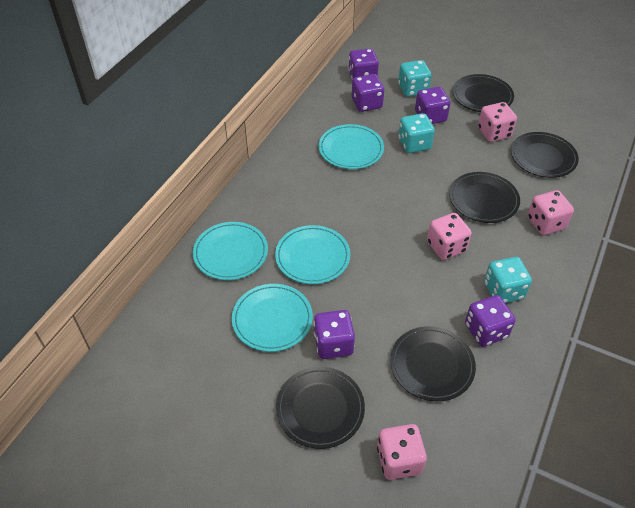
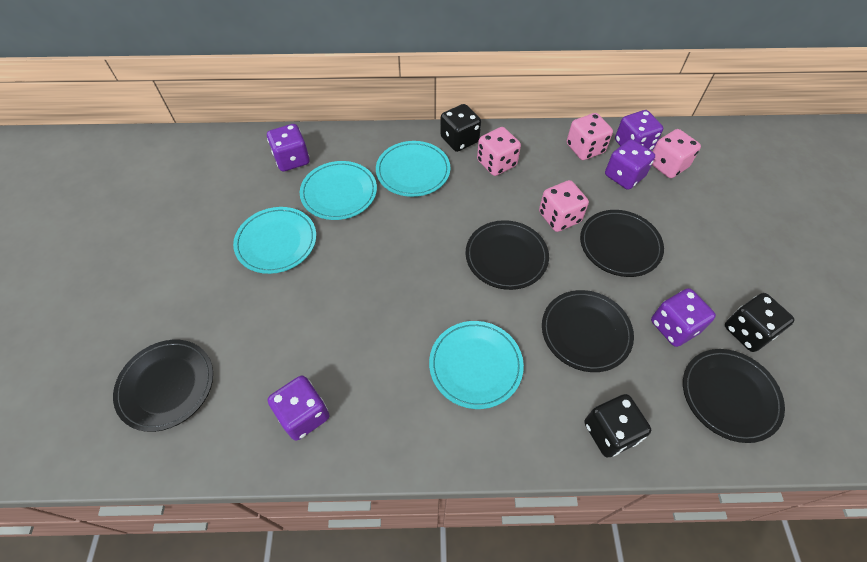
black dice: 0 -> 3
turquoise dice: 3 -> 0

